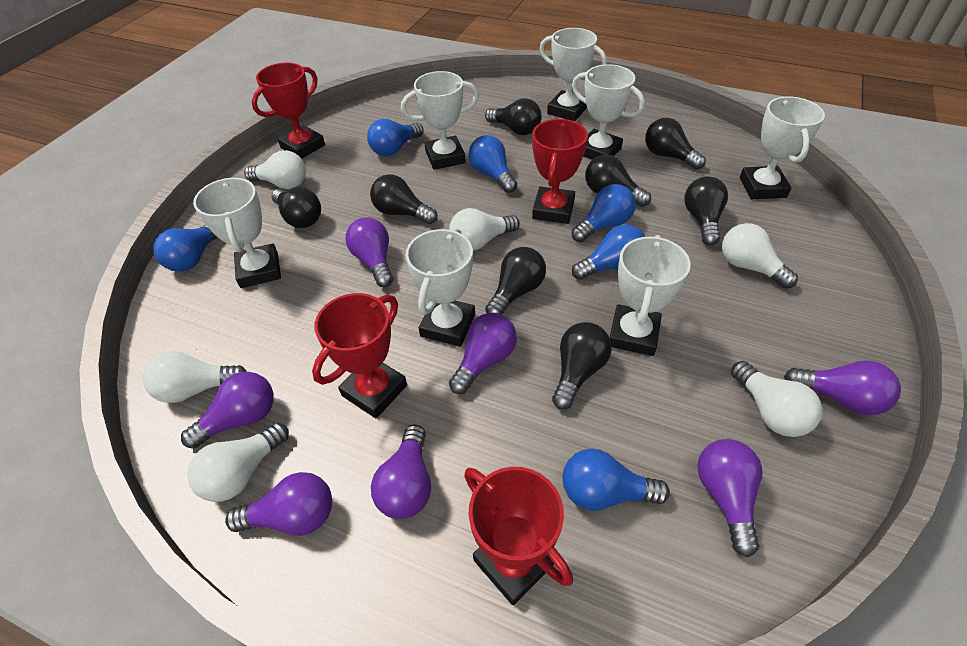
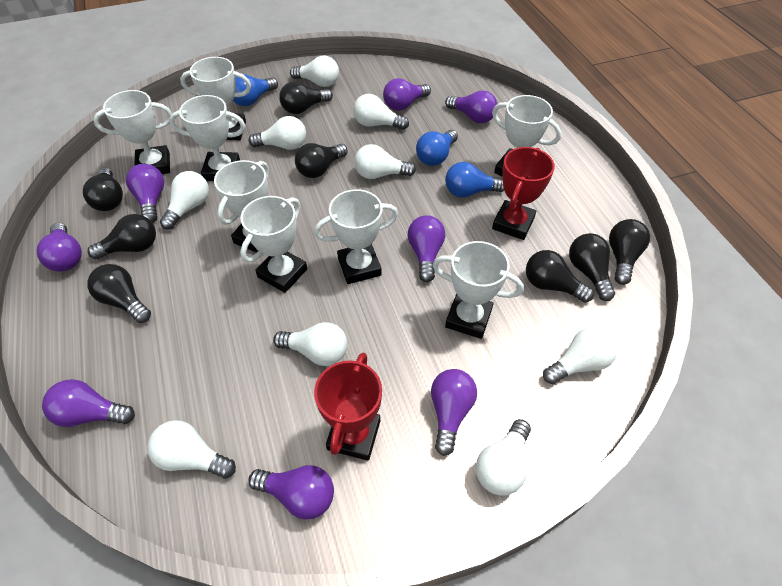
blue light bulb: 6 -> 3
purple light bulb: 7 -> 8
red trophy: 4 -> 2
white light bulb: 6 -> 9
white trophy: 7 -> 8

